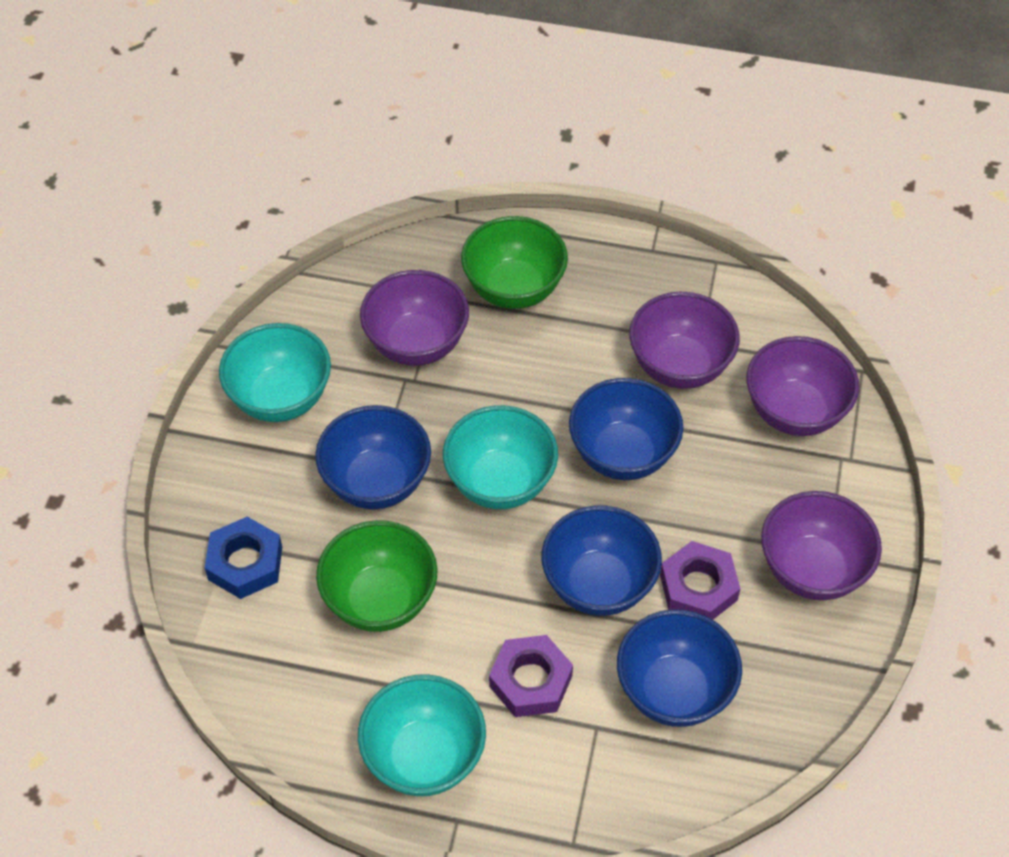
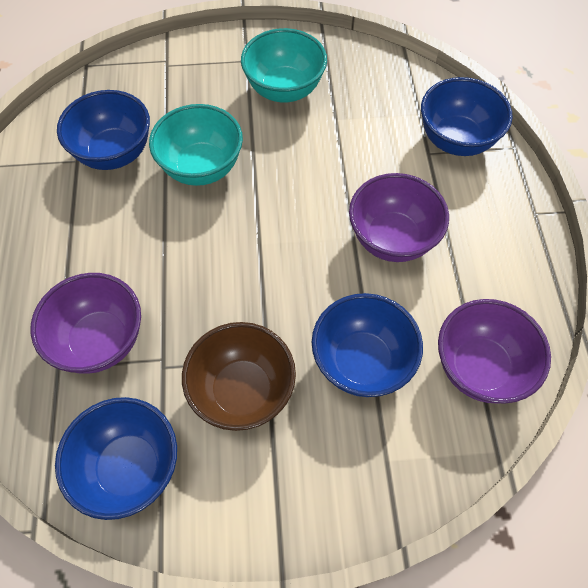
blue nut: 1 -> 0
brown bowl: 0 -> 1
green bowl: 2 -> 0
purple bowl: 4 -> 3
purple nut: 2 -> 0
turquoise bowl: 3 -> 2

